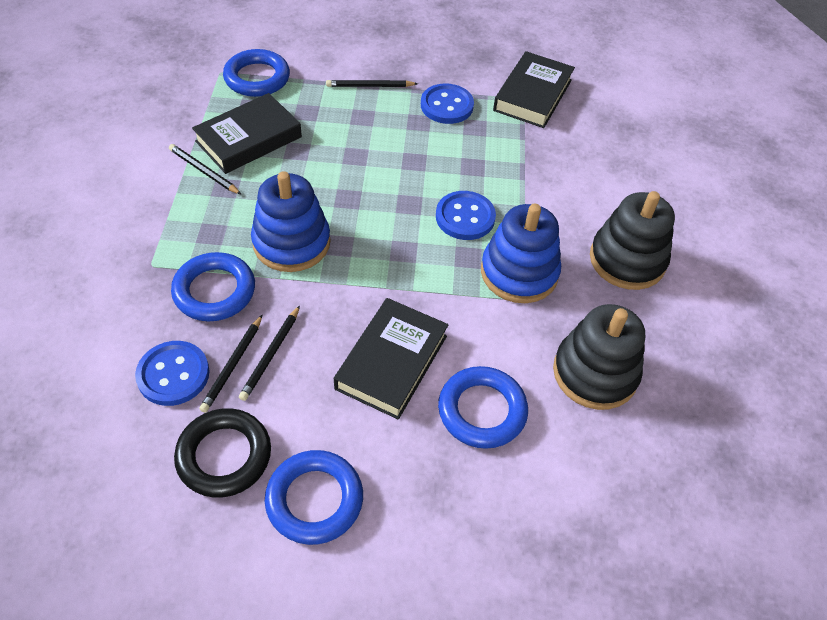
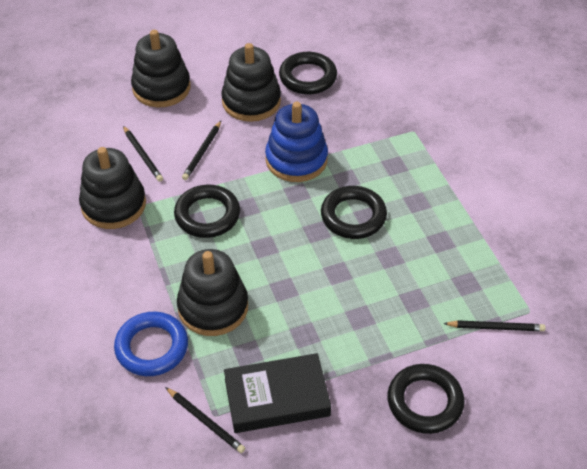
black book: 3 -> 1
black ring: 1 -> 4
black stacking toy: 2 -> 4
blue button: 3 -> 0
blue ring: 4 -> 1
blue stacking toy: 2 -> 1

